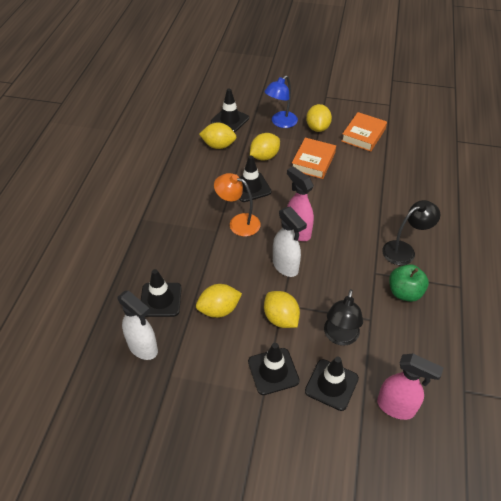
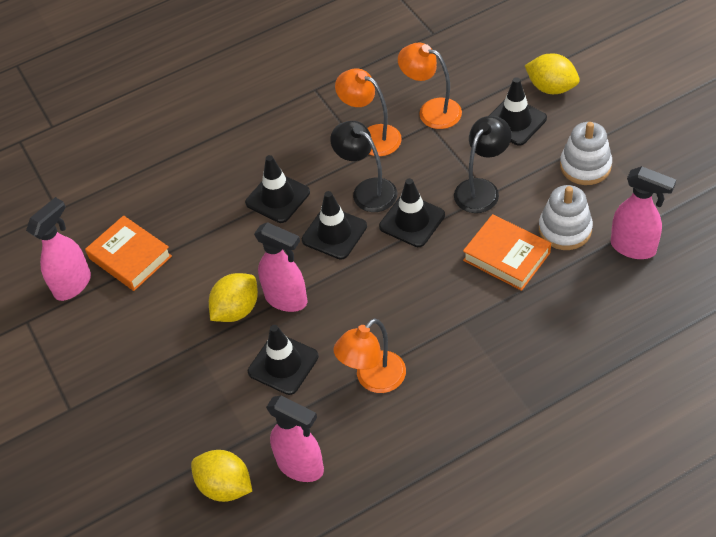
blue lamp: 1 -> 0
green apple: 1 -> 0
orange lamp: 1 -> 3
pink spray bottle: 2 -> 4
white spray bottle: 2 -> 0
white stacking toy: 0 -> 2
yellow lemon: 5 -> 3

